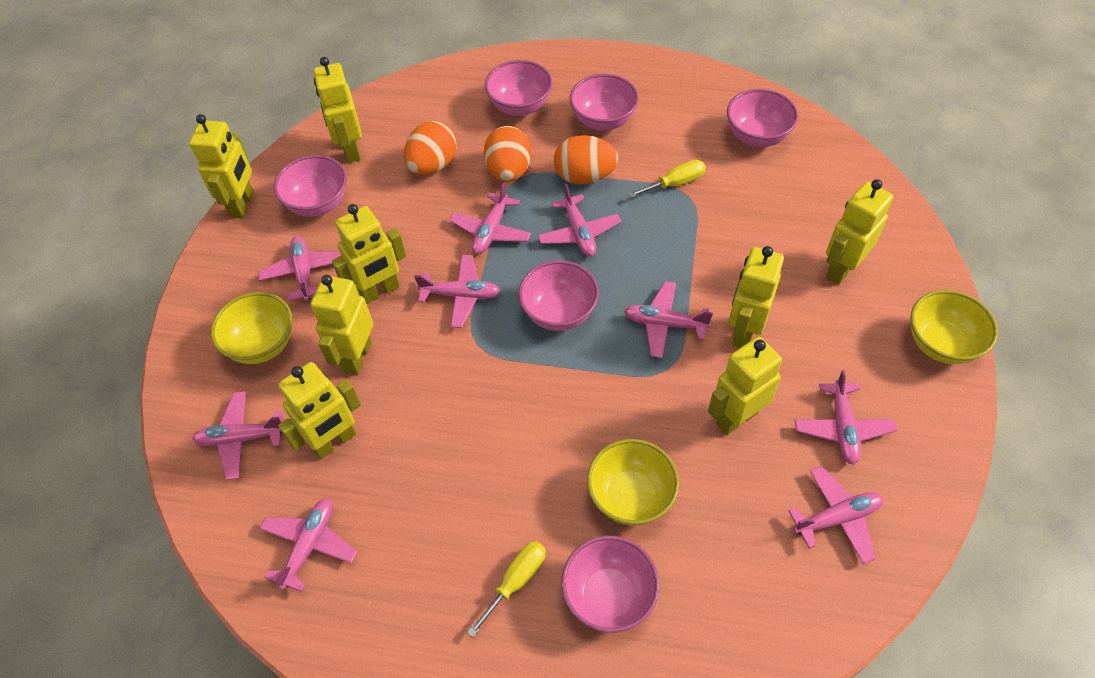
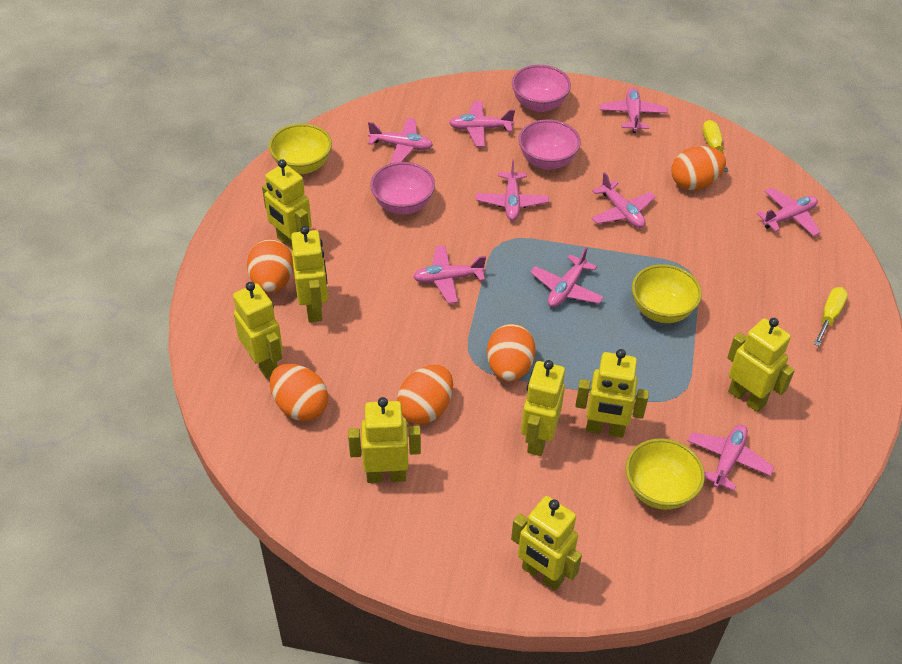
orange egg: 3 -> 5
pink bowl: 6 -> 3

